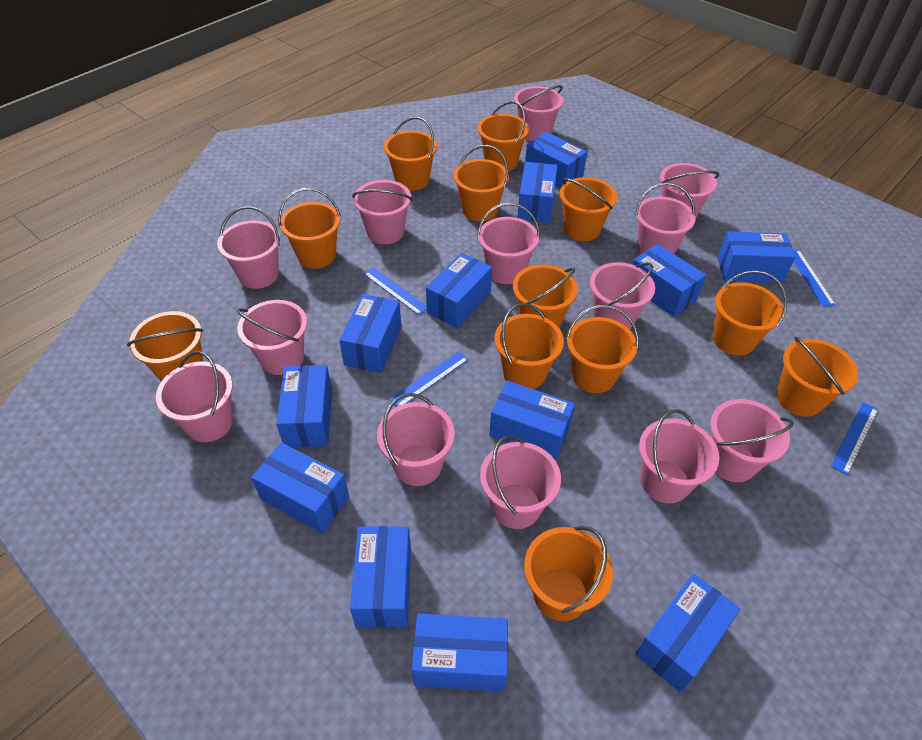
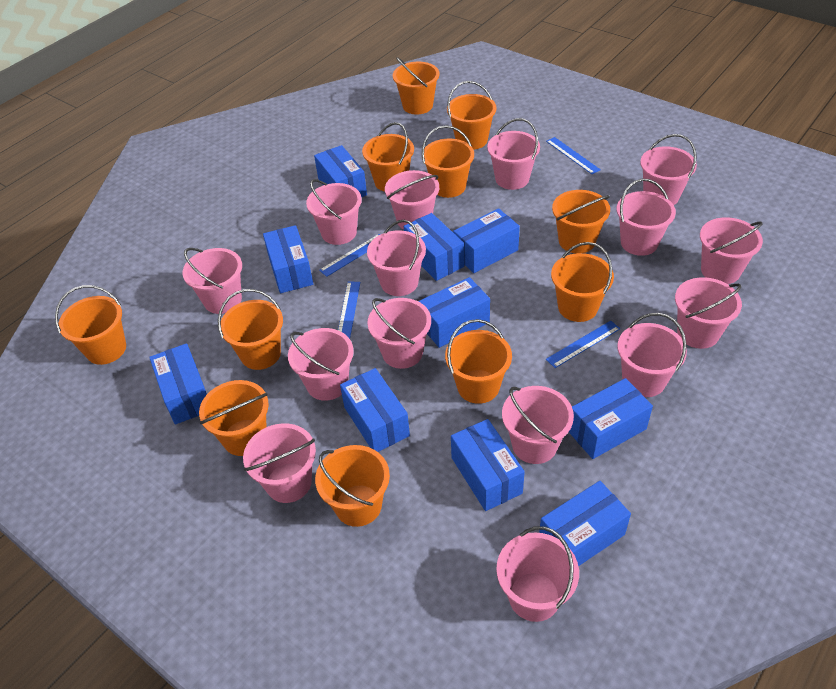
blue box: 12 -> 10
orange bucket: 12 -> 11
pink bucket: 13 -> 15

